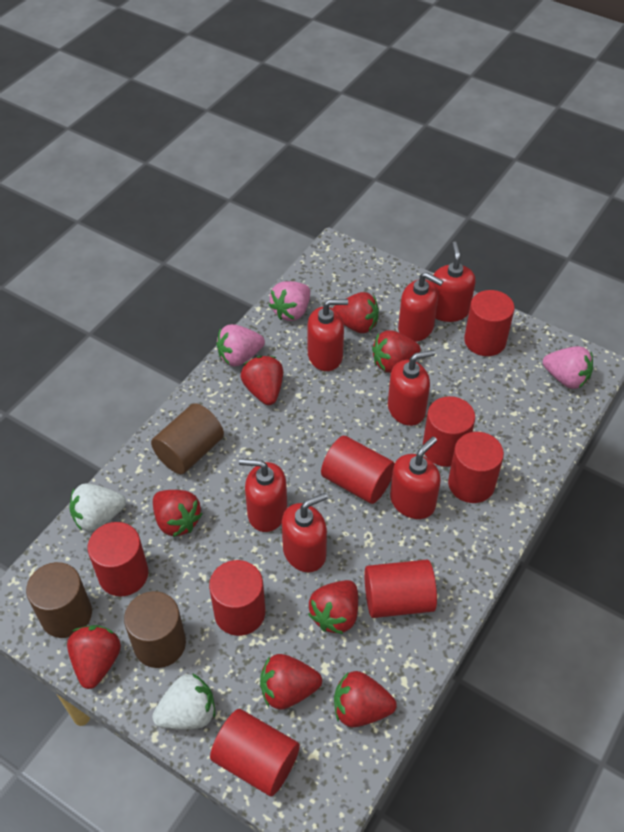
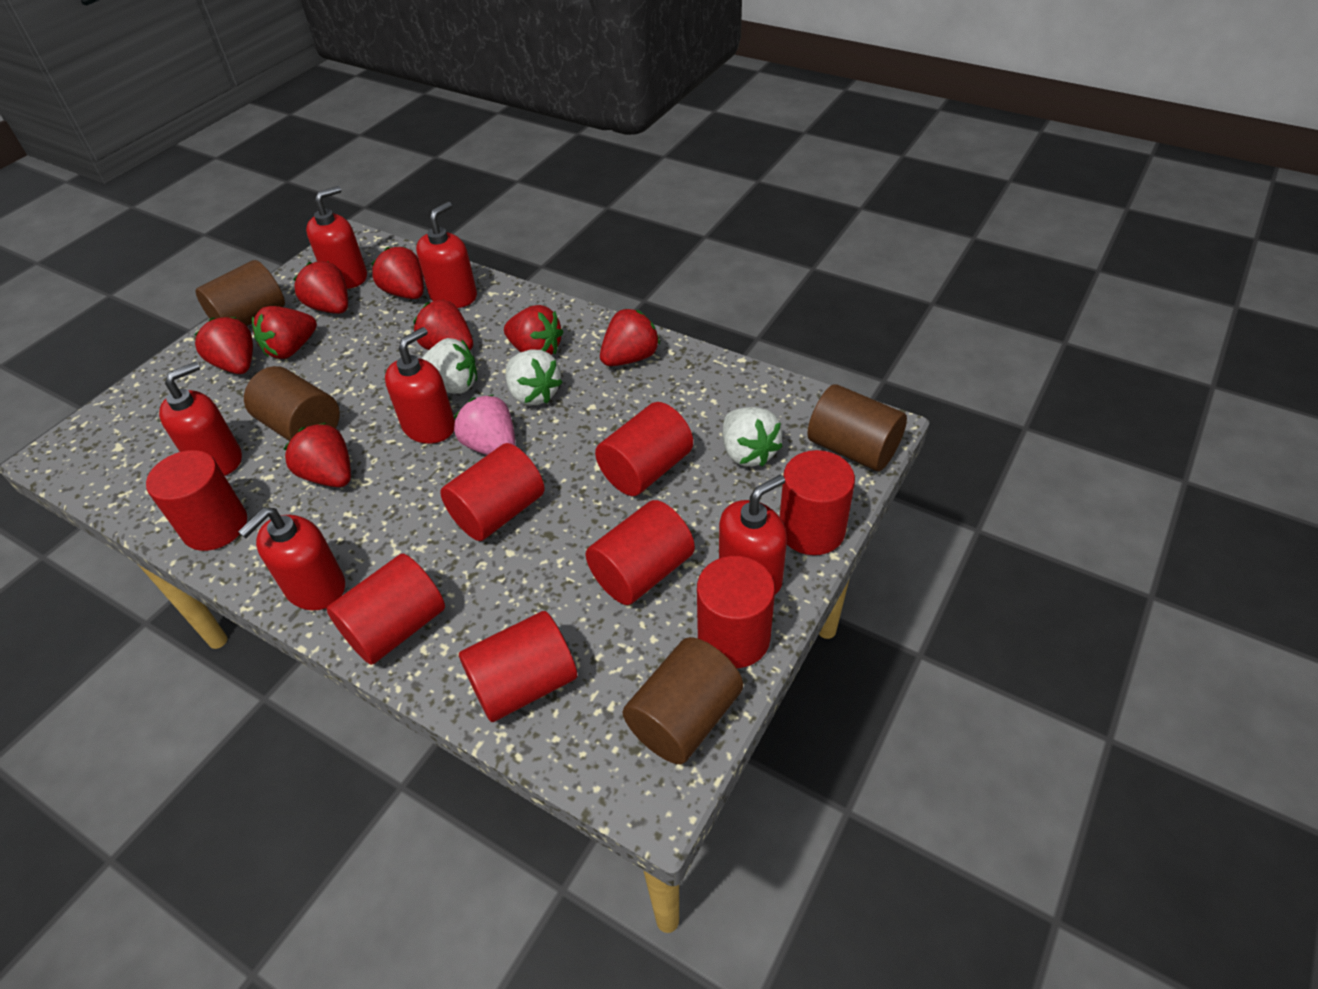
brown cylinder: 3 -> 4
pink strawberry: 3 -> 1
red soap dispenser: 7 -> 6
white strawberry: 2 -> 3

